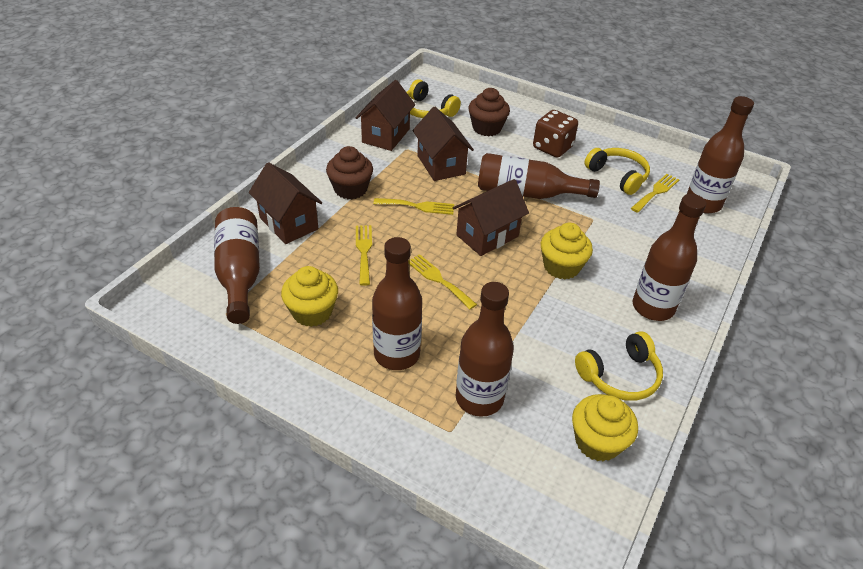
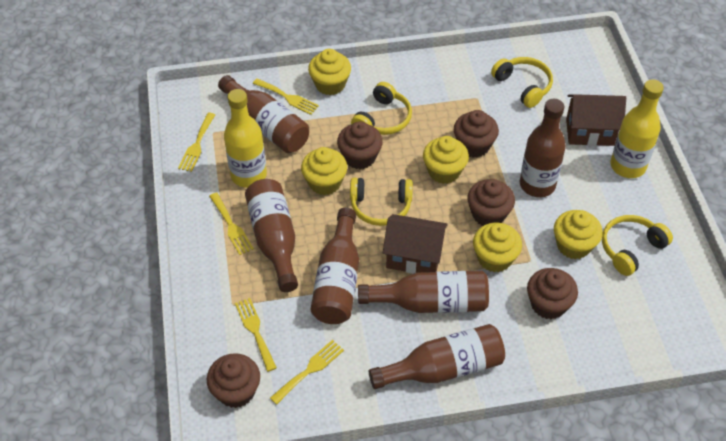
brown cupcake: 2 -> 5
brown dice: 1 -> 0
brown house: 4 -> 2
yellow bottle: 0 -> 2
yellow cupcake: 3 -> 5
yellow fork: 4 -> 5
yellow headphones: 3 -> 4

